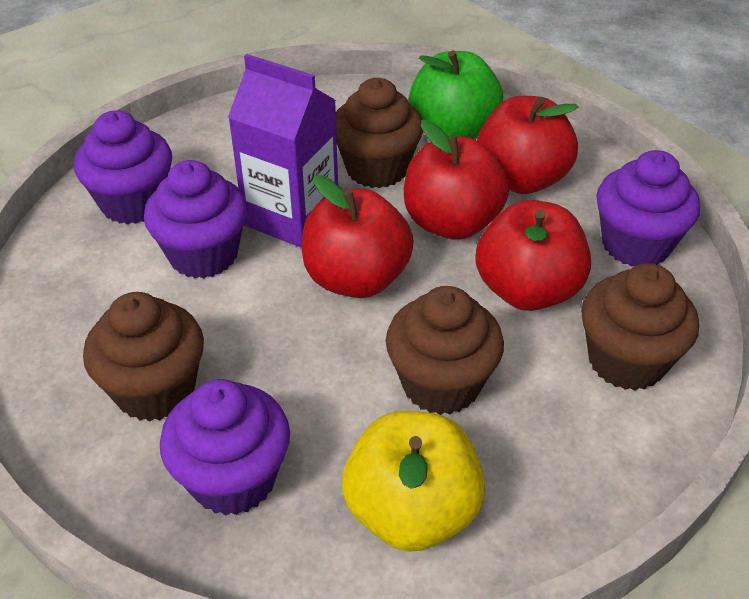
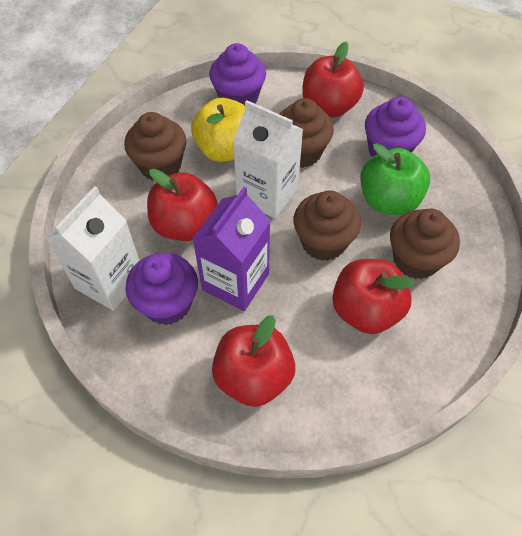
purple cupcake: 4 -> 3
white carton: 0 -> 2

